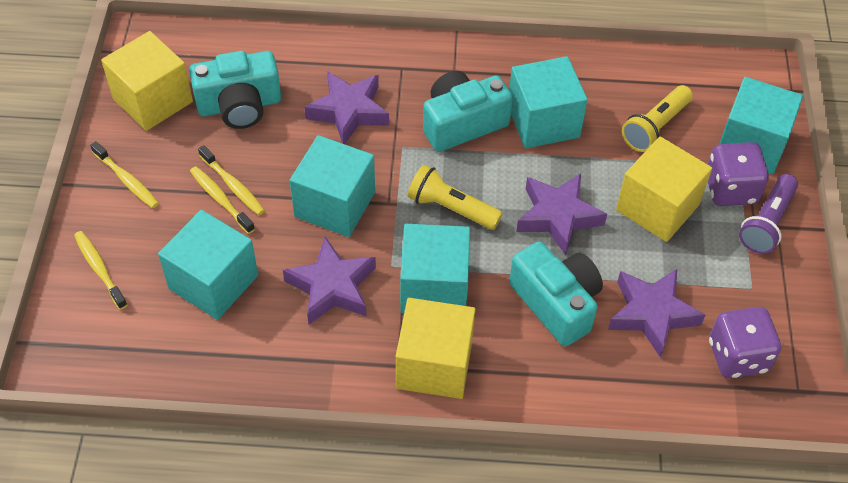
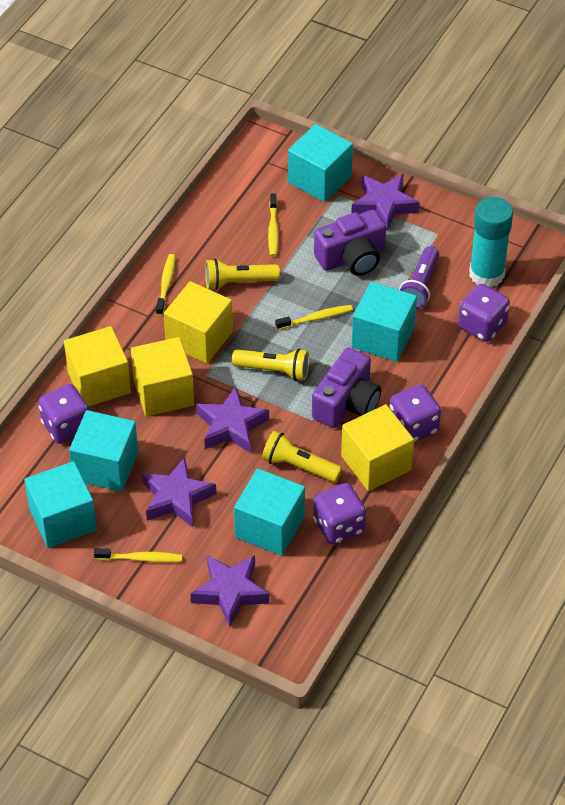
purple camera: 0 -> 2
purple dice: 2 -> 4
turquoise camera: 3 -> 0
turquoise glue stick: 0 -> 1
yellow cube: 3 -> 4
yellow flashlight: 2 -> 3

